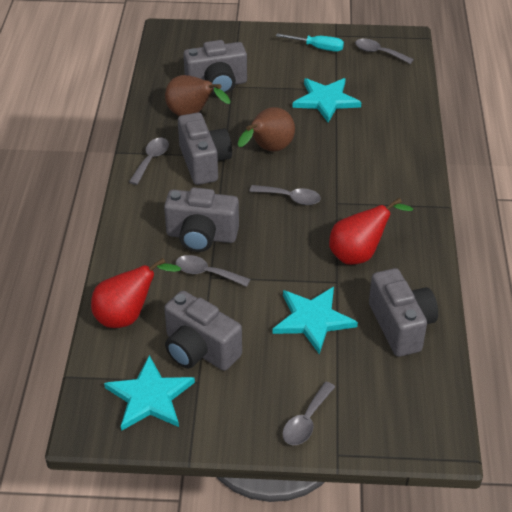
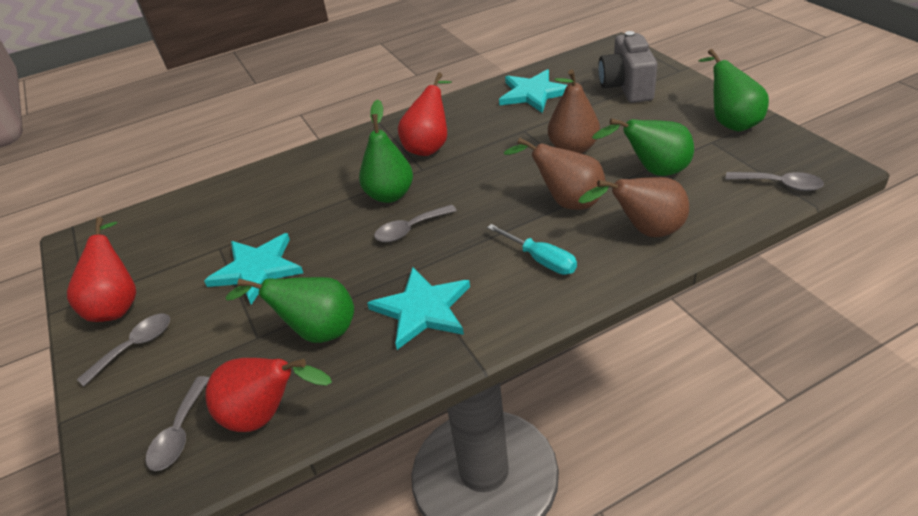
brown pear: 2 -> 3
green pear: 0 -> 4
grey camera: 5 -> 1
grey spoon: 5 -> 4
red pear: 2 -> 3

